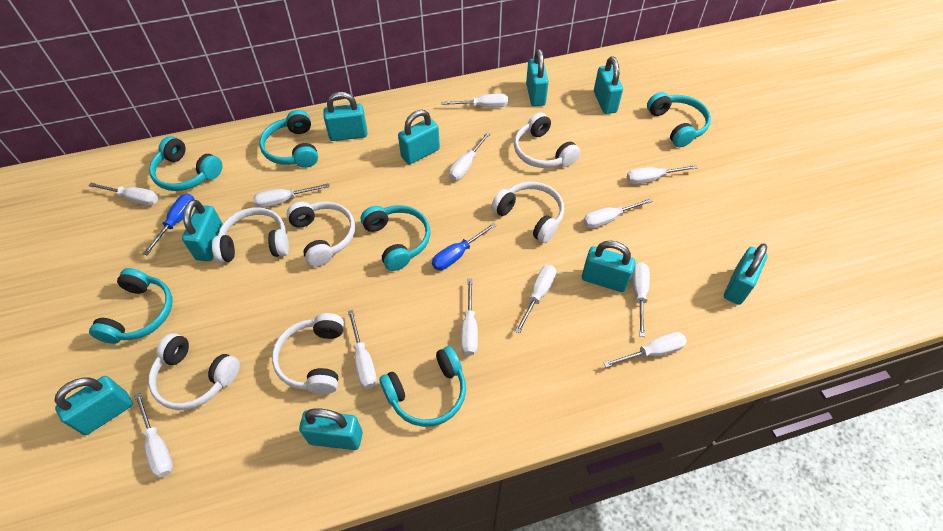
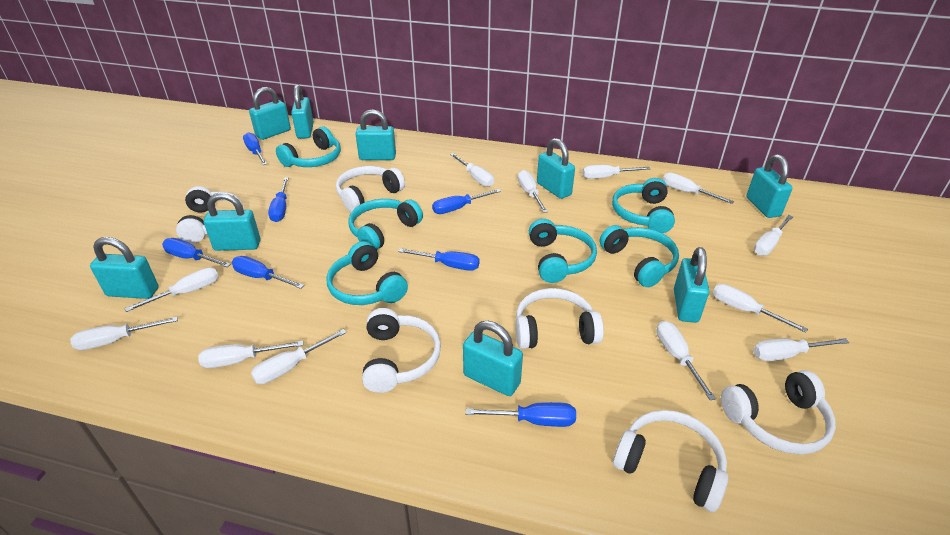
blue screwdriver: 2 -> 7

